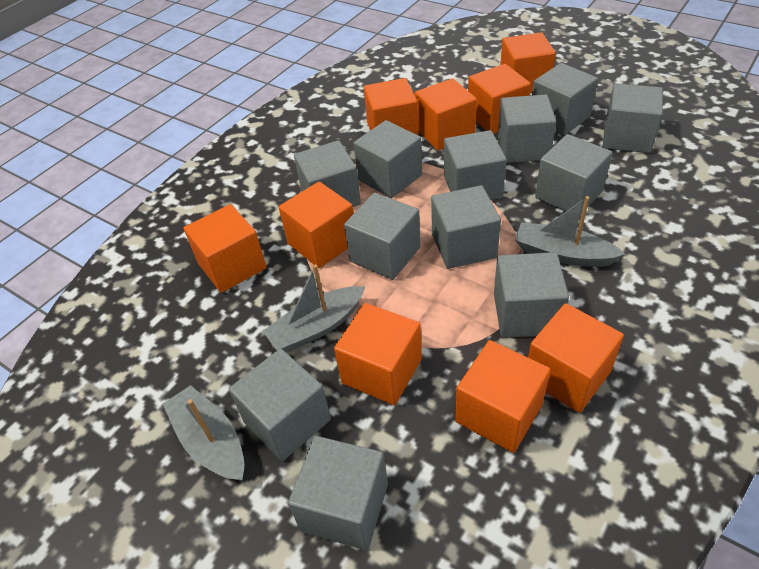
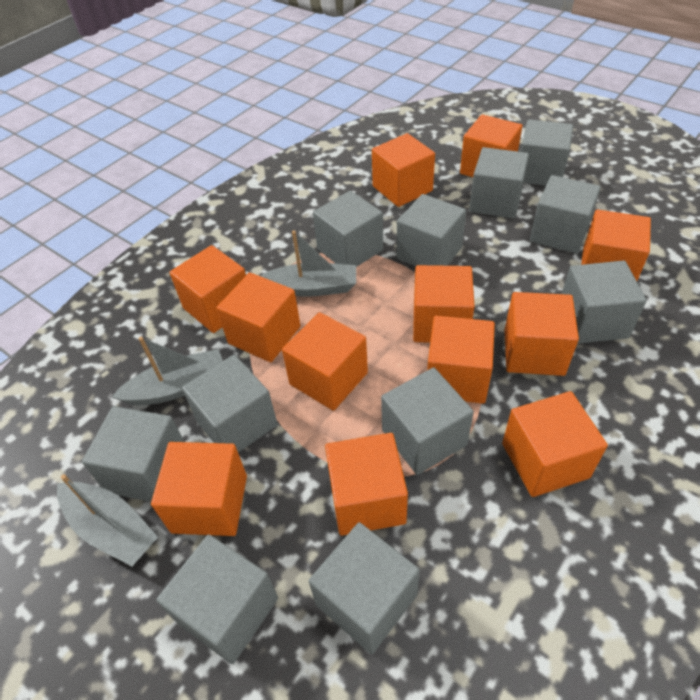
grey cube: 12 -> 11
orange cube: 9 -> 12

